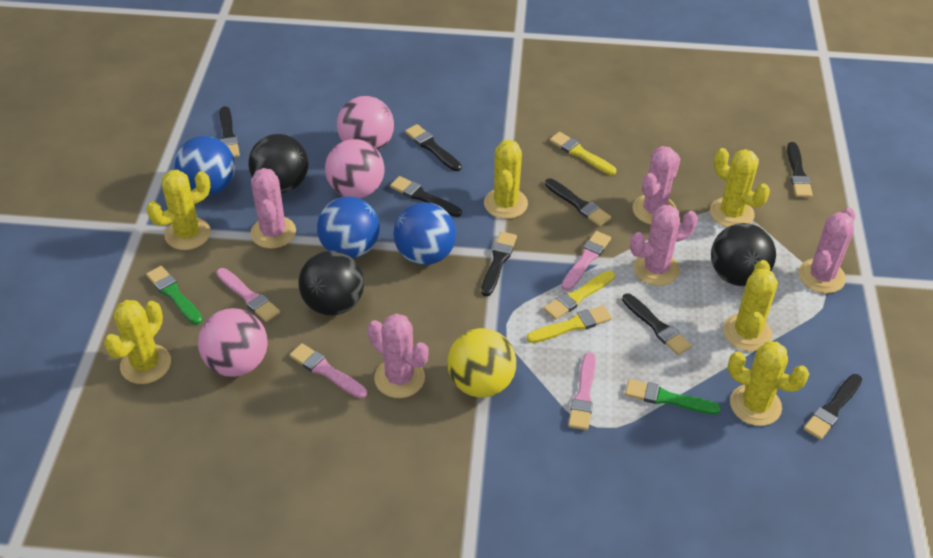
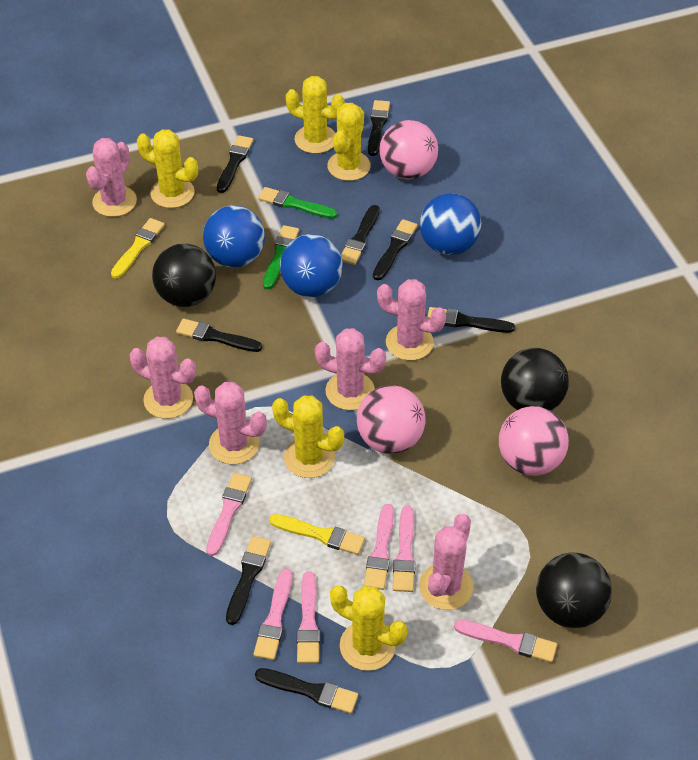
pink brush: 4 -> 6
pink cactus: 5 -> 6
yellow ball: 1 -> 0
yellow brush: 3 -> 2
yellow cactus: 6 -> 5

